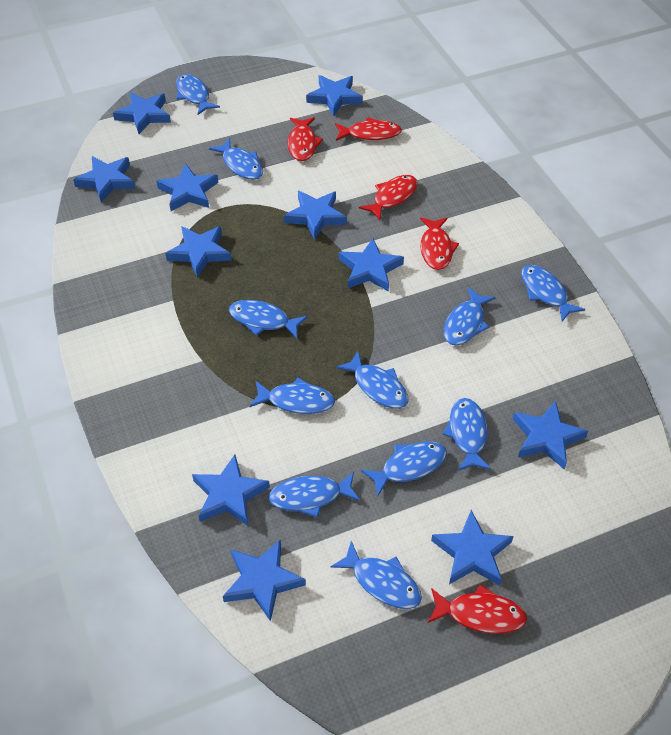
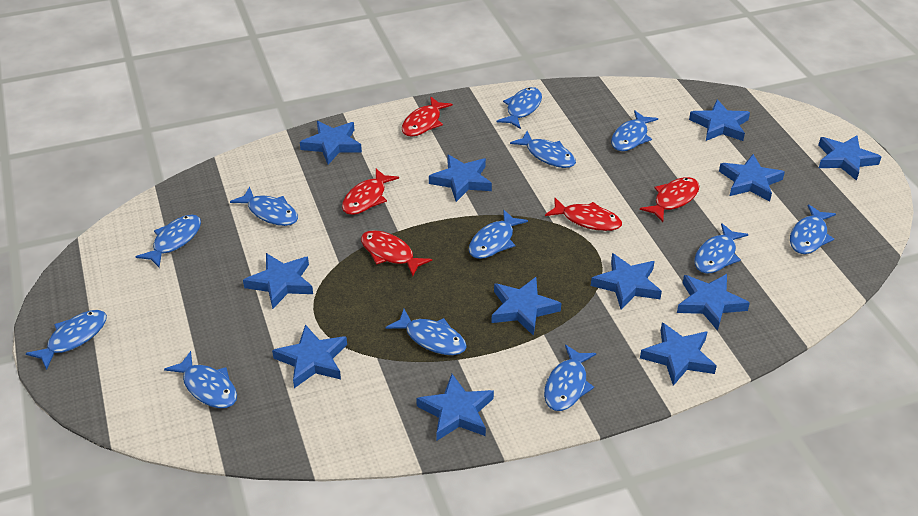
blue fish: 11 -> 12
blue star: 11 -> 12

